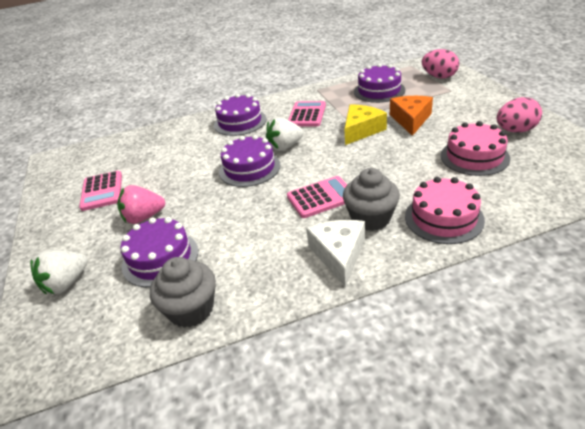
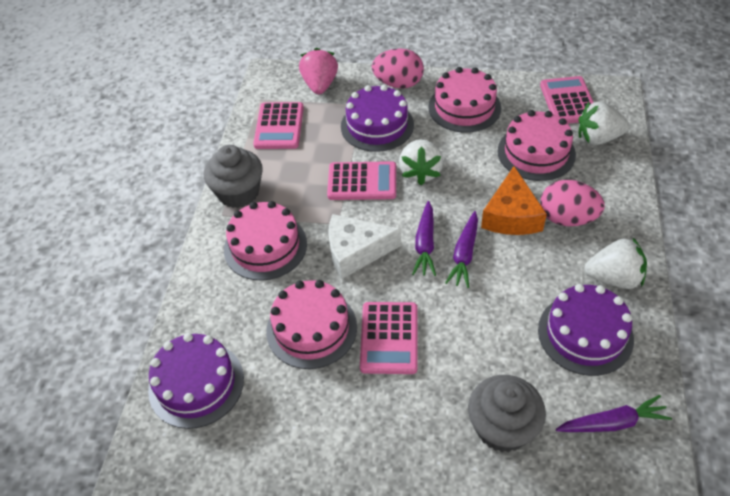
pink cake: 2 -> 4
pink calculator: 3 -> 4
purple cake: 4 -> 3
purple carrot: 0 -> 3
white strawberry: 2 -> 3
yellow cheese: 1 -> 0

